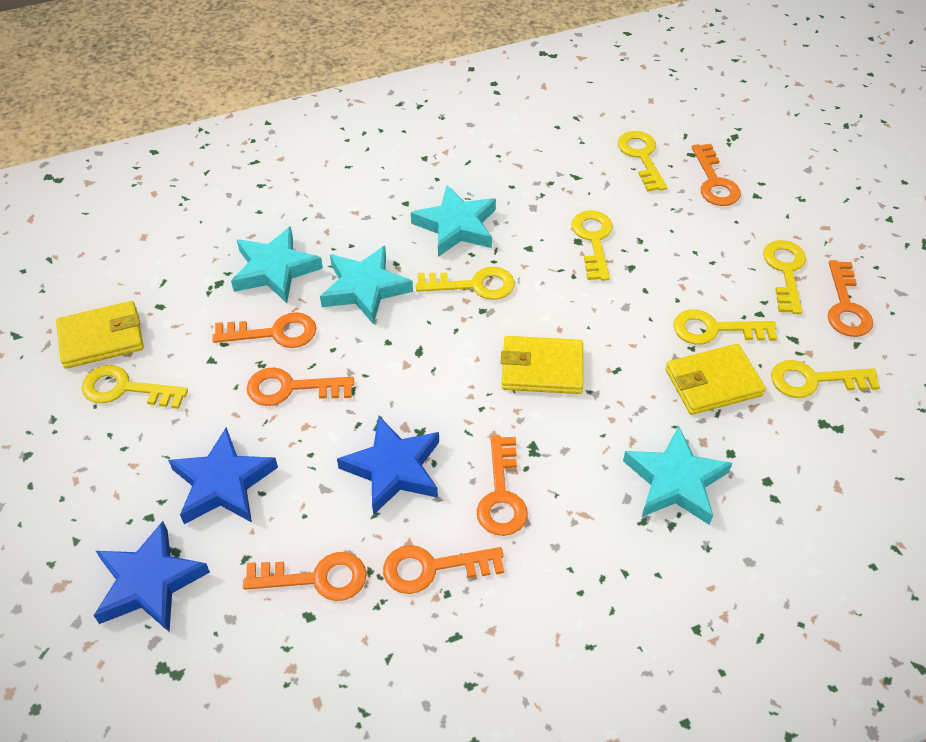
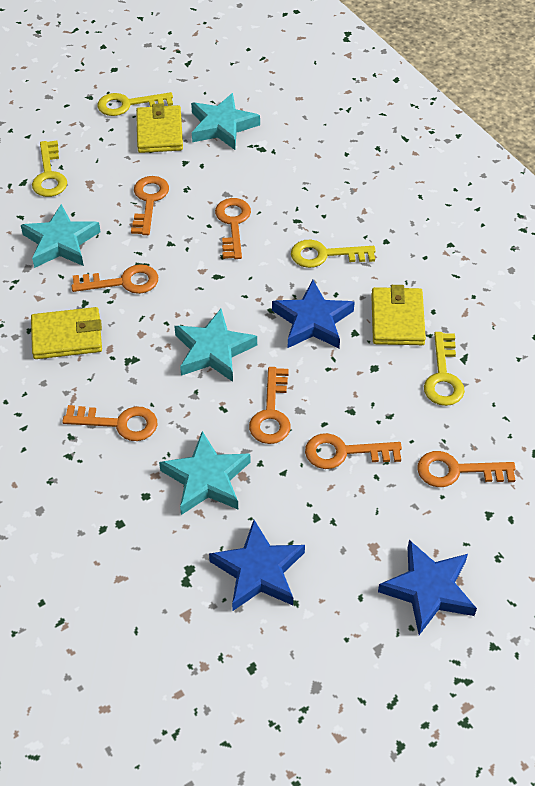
yellow key: 7 -> 4

